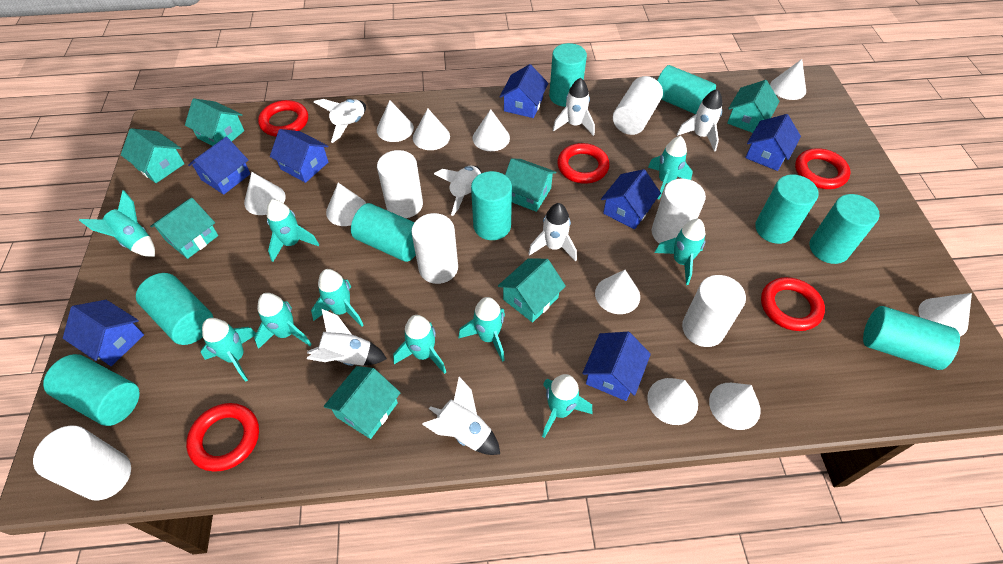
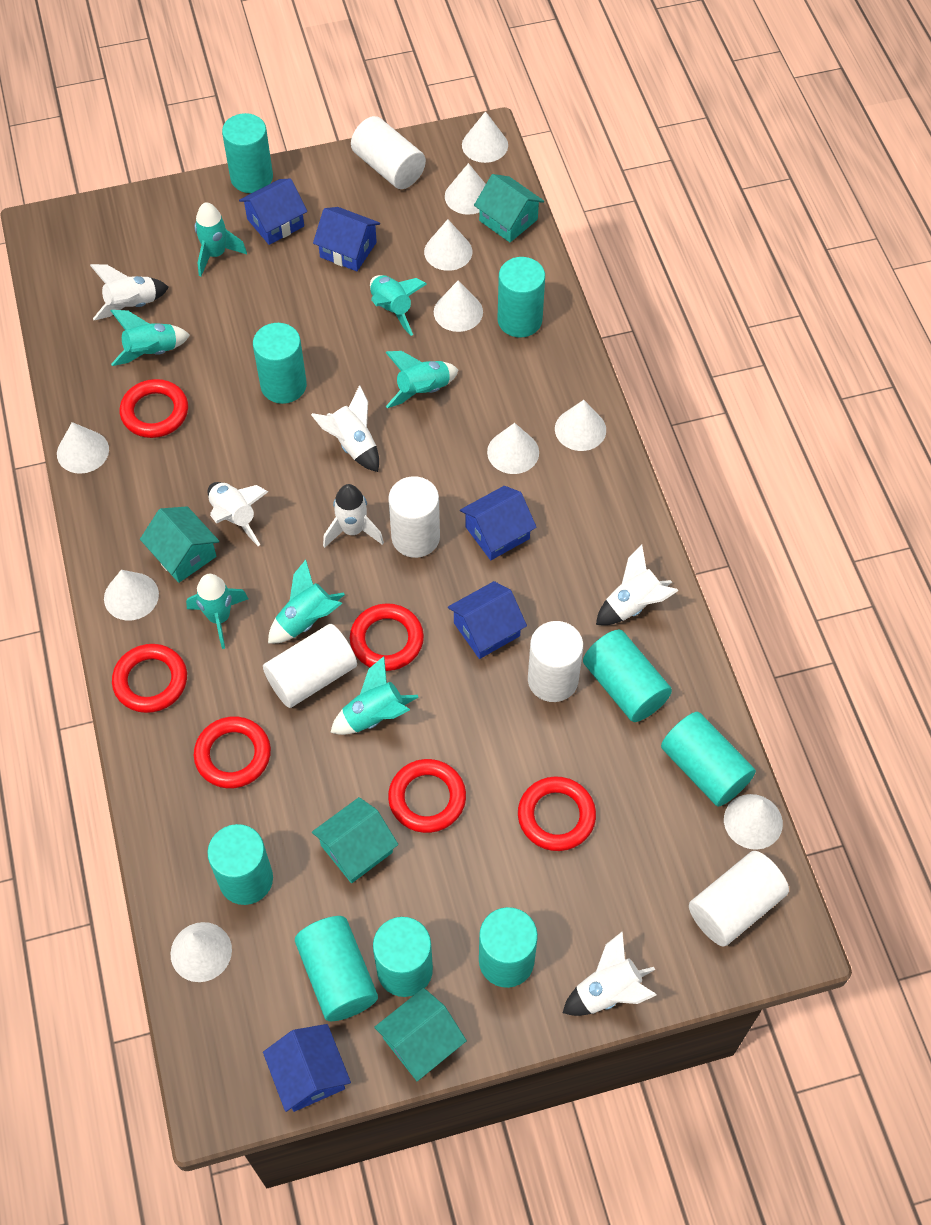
blue house: 7 -> 5
red ring: 5 -> 6
turquoise house: 7 -> 4
turquoise rocket: 10 -> 7
white cylinder: 6 -> 5
white rocket: 7 -> 6

